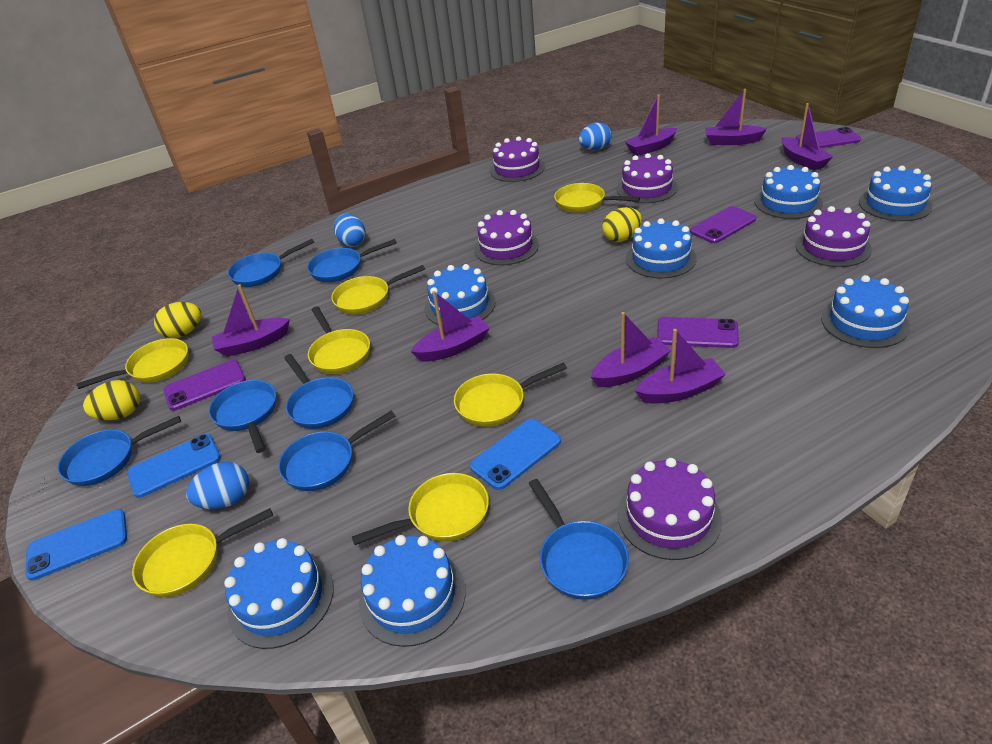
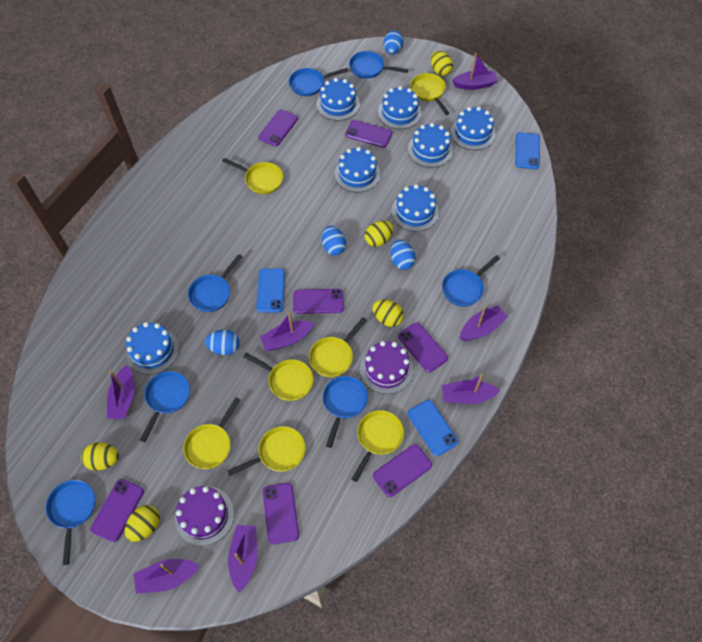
blue egg: 3 -> 4
purple cake: 5 -> 2
purple phone: 4 -> 7
yellow egg: 3 -> 5

